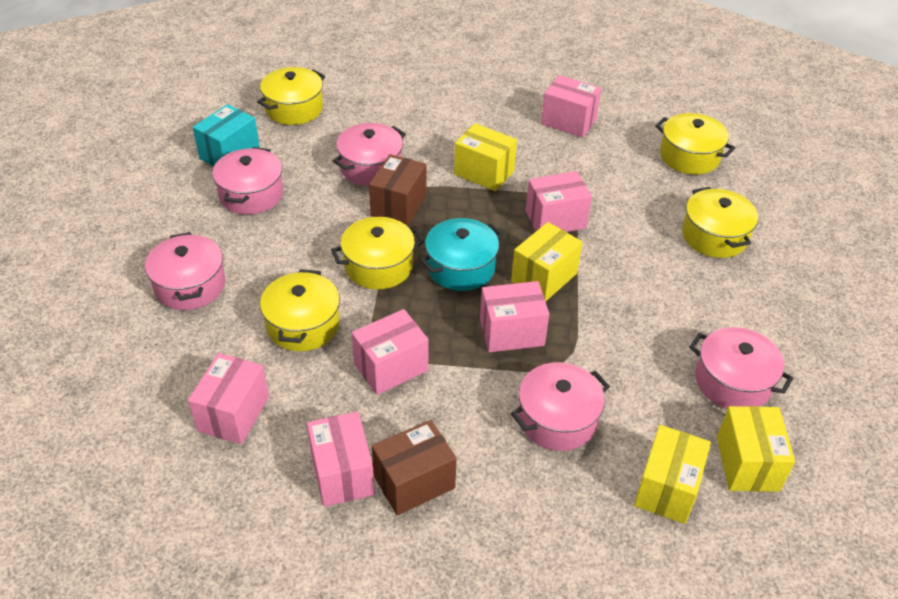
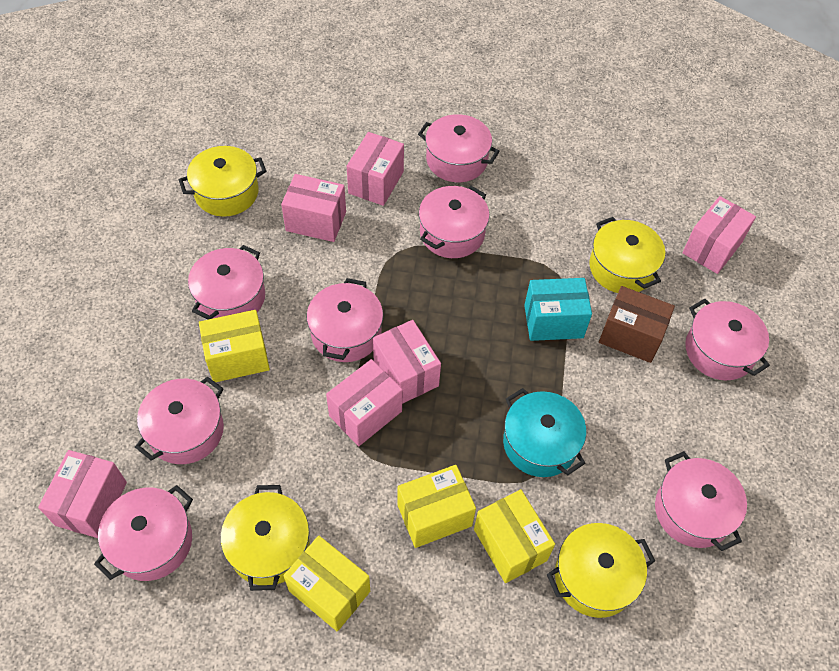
brown box: 2 -> 1
pink pot: 5 -> 8
yellow pot: 5 -> 4

